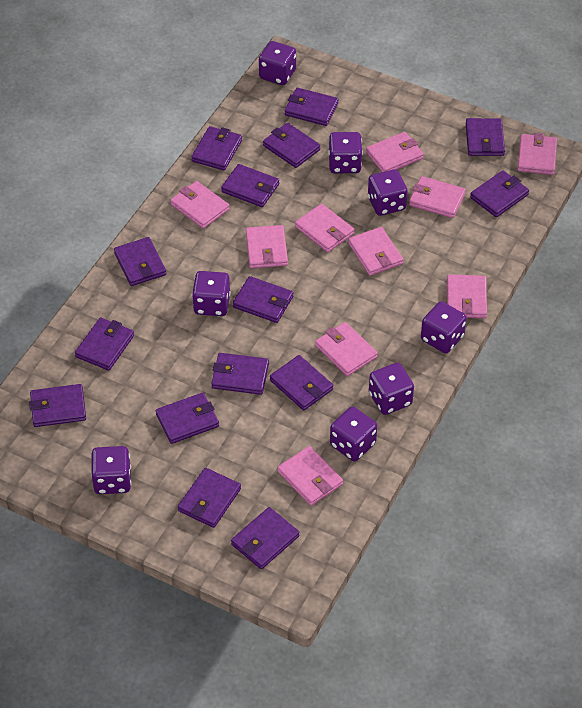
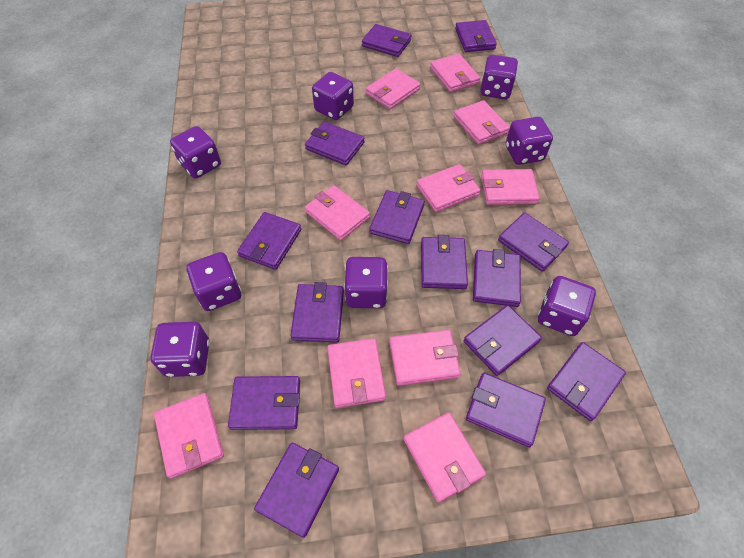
purple wallet: 15 -> 14

